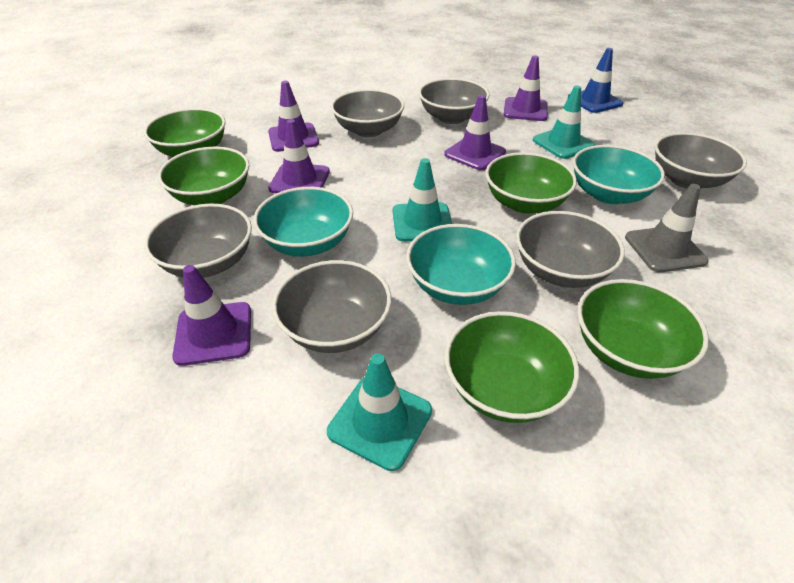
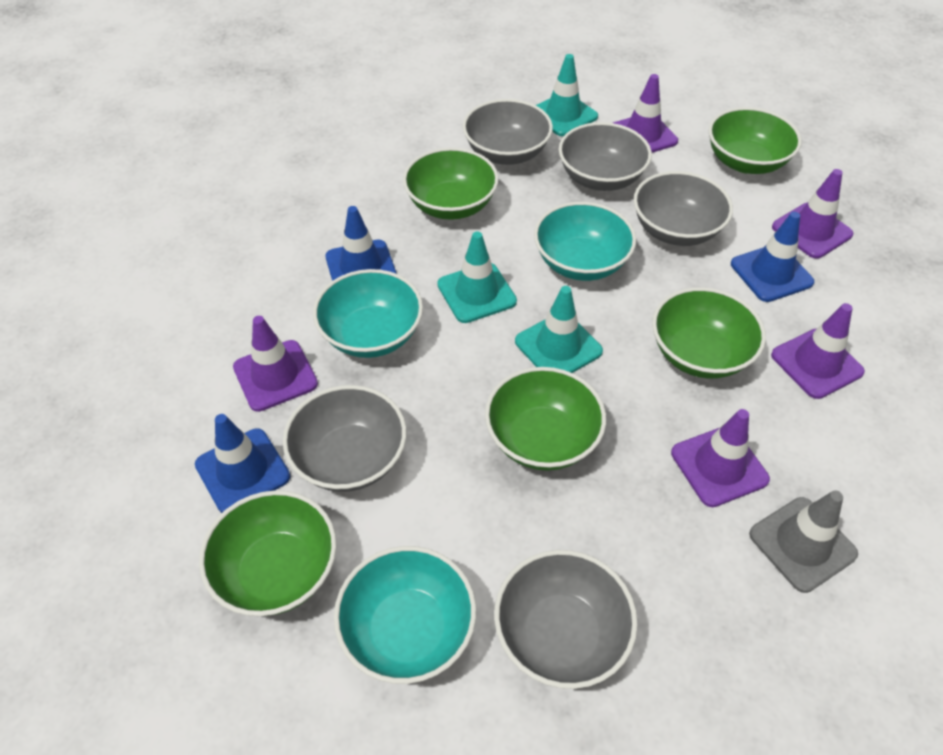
blue traffic cone: 1 -> 3
grey bowl: 6 -> 5

